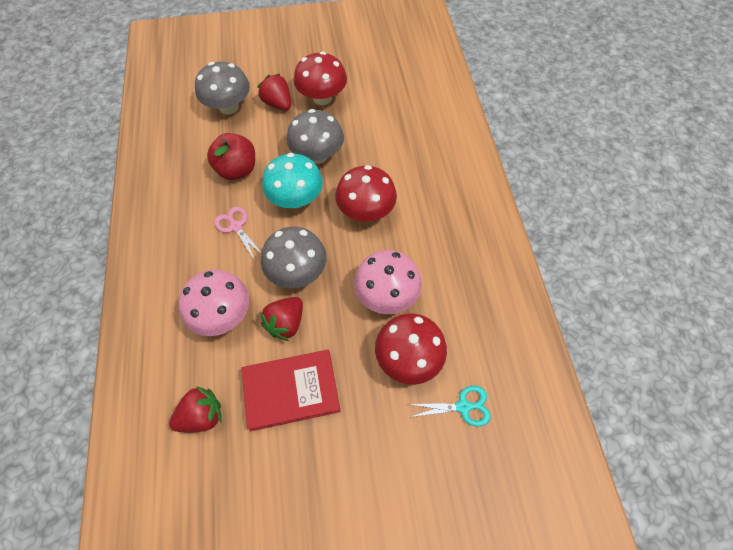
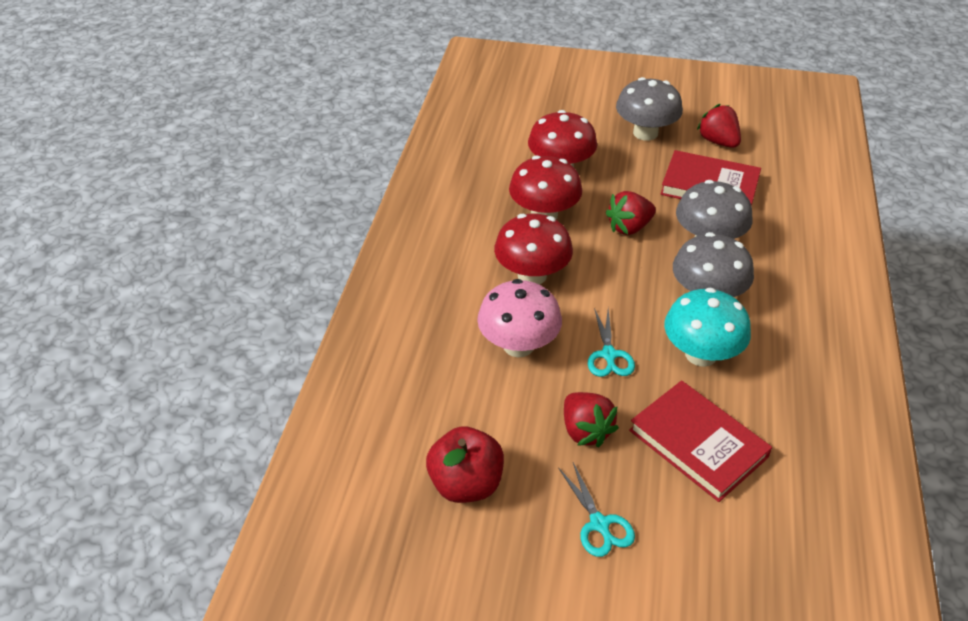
pink mushroom: 2 -> 1
pink scissors: 1 -> 0
red book: 1 -> 2
turquoise scissors: 1 -> 2

